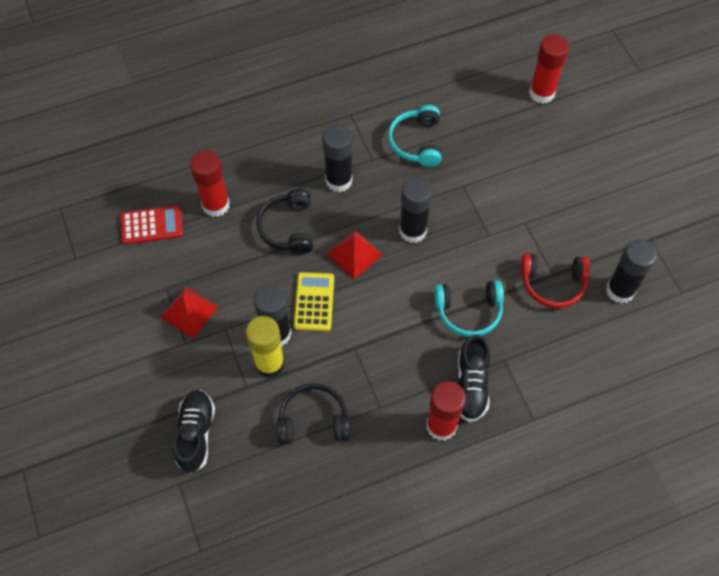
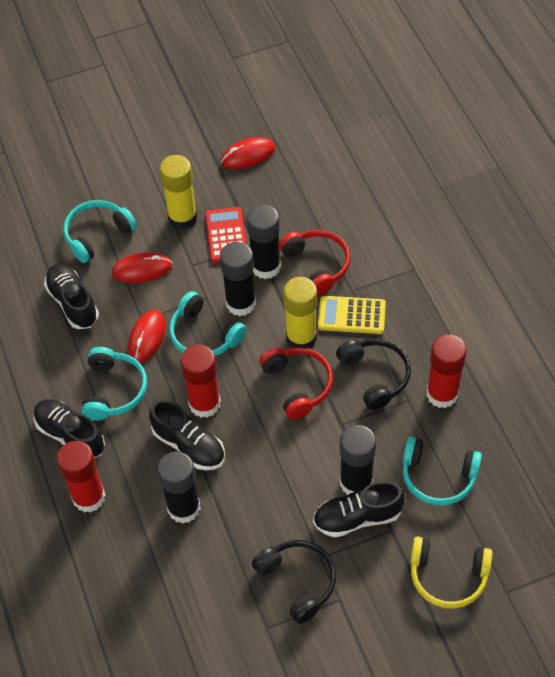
black shoe: 2 -> 4
red headphones: 1 -> 2
red mouse: 0 -> 3
red pyramid: 2 -> 0
turquoise headphones: 2 -> 4
yellow glue stick: 1 -> 2
yellow headphones: 0 -> 1

